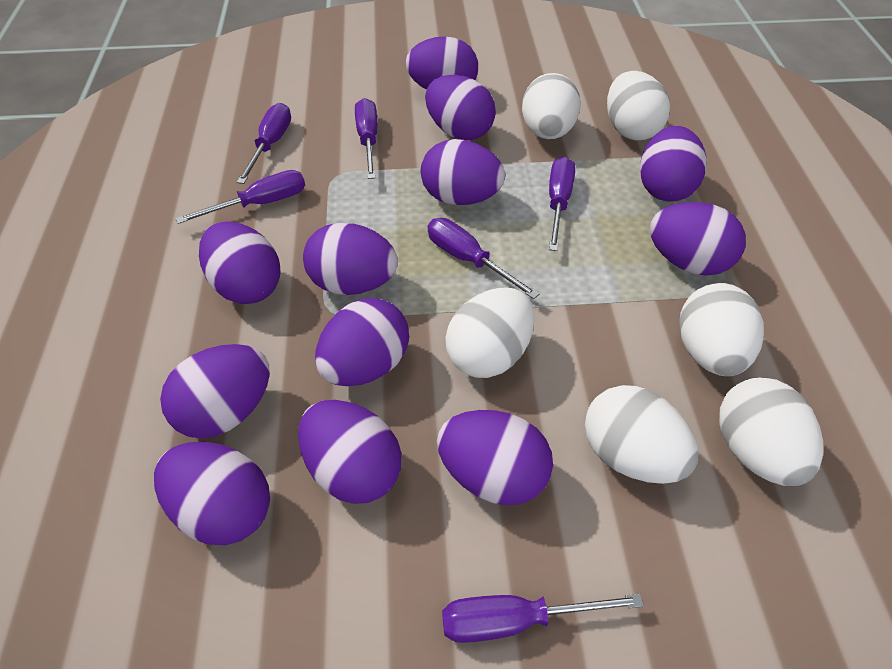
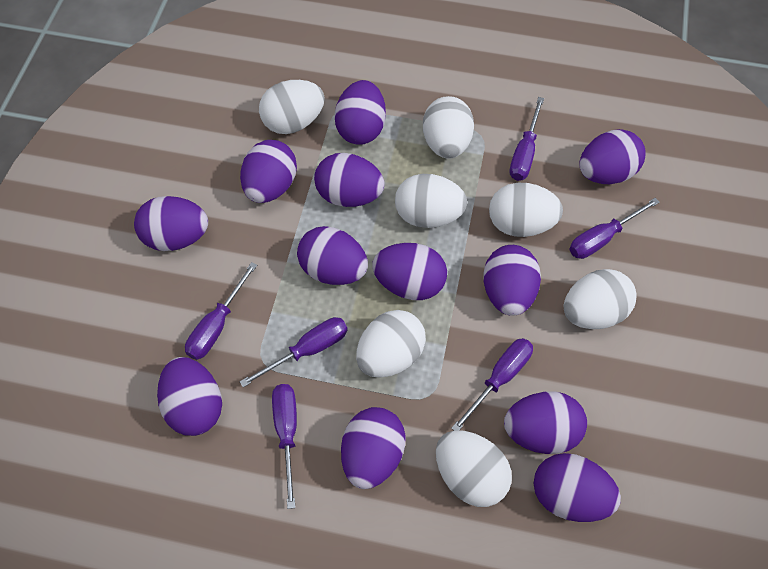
white egg: 6 -> 7

